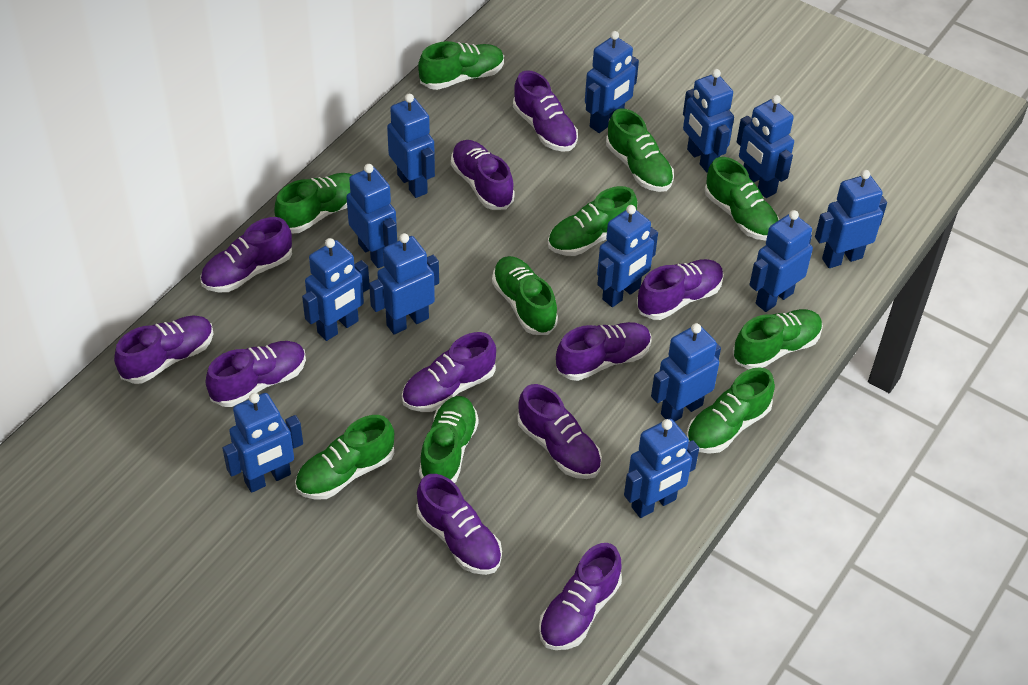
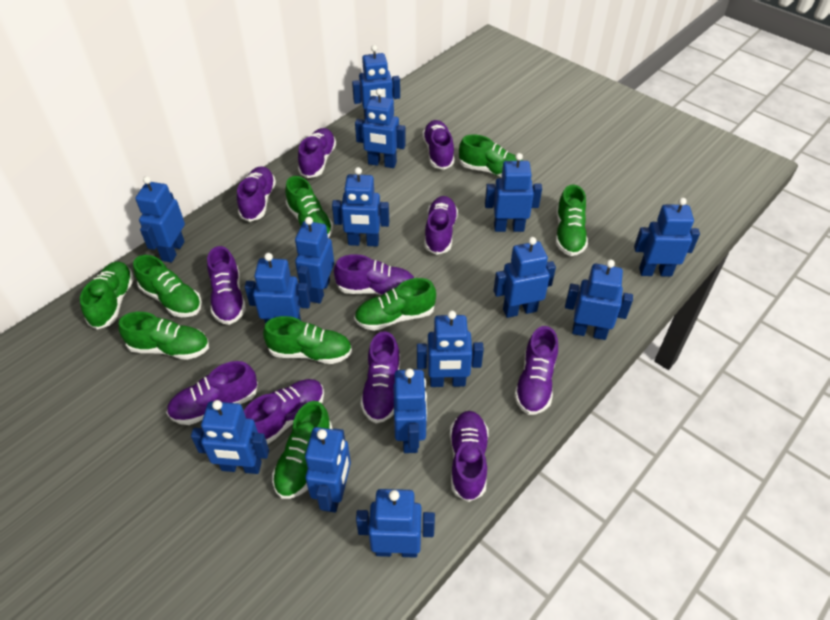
blue robot: 13 -> 15
green shoe: 10 -> 9

